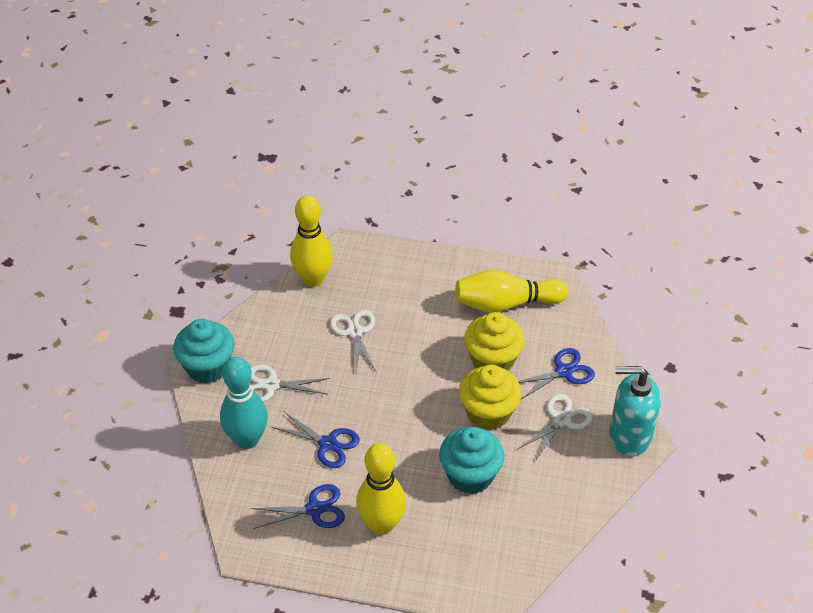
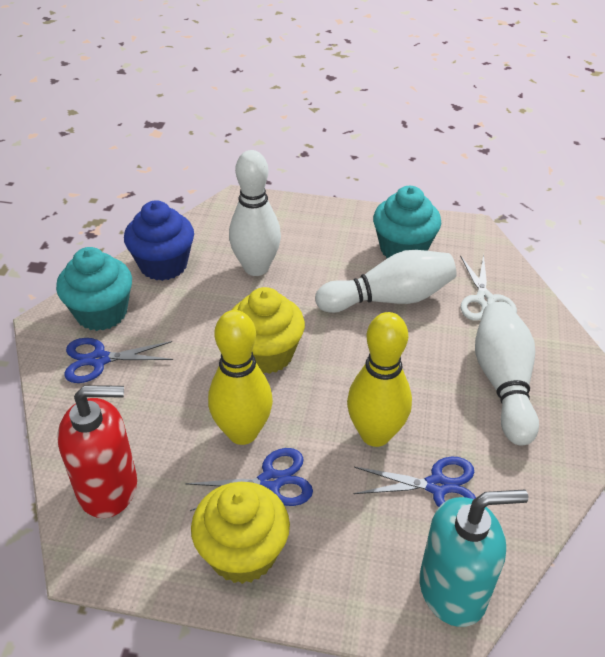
blue cupcake: 0 -> 1
red soap dispenser: 0 -> 1
turquoise bowling pin: 1 -> 0
white bowling pin: 0 -> 3
white scissors: 3 -> 1
yellow bowling pin: 3 -> 2

